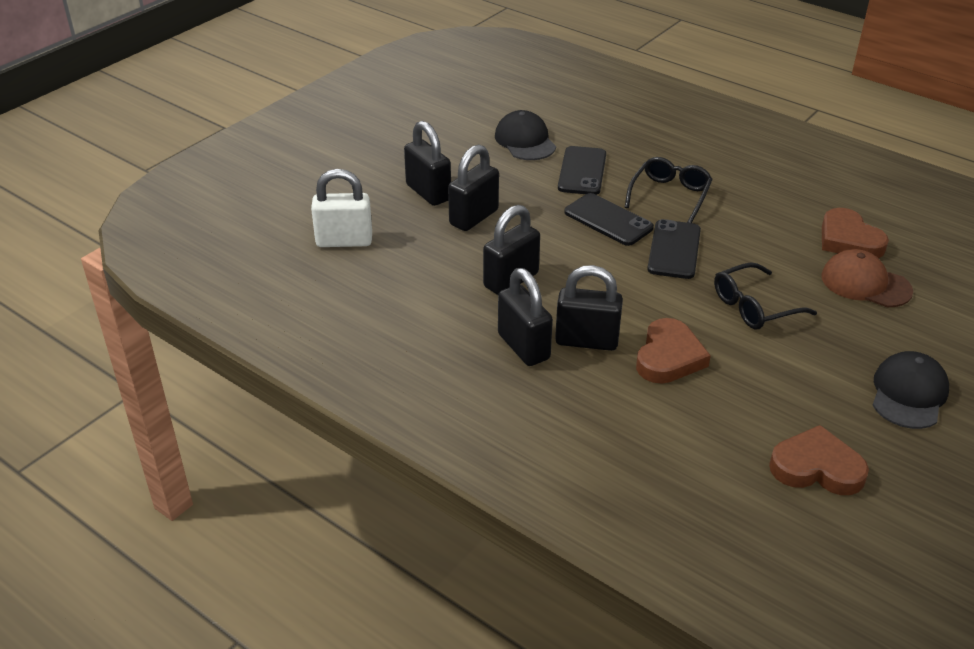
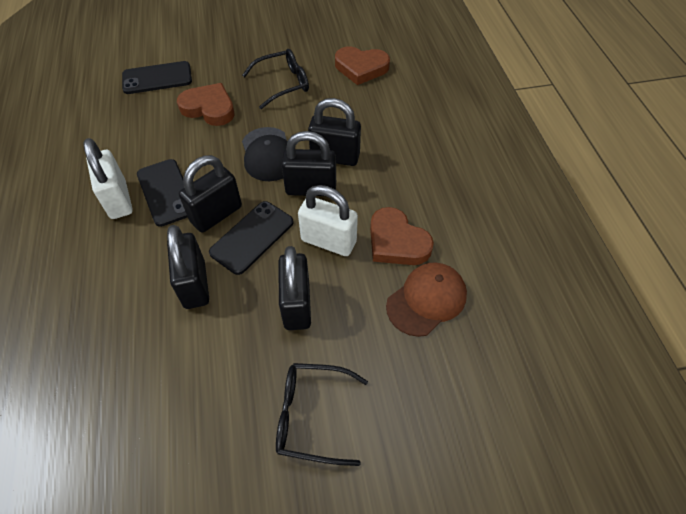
black cap: 2 -> 1
white padlock: 1 -> 2

